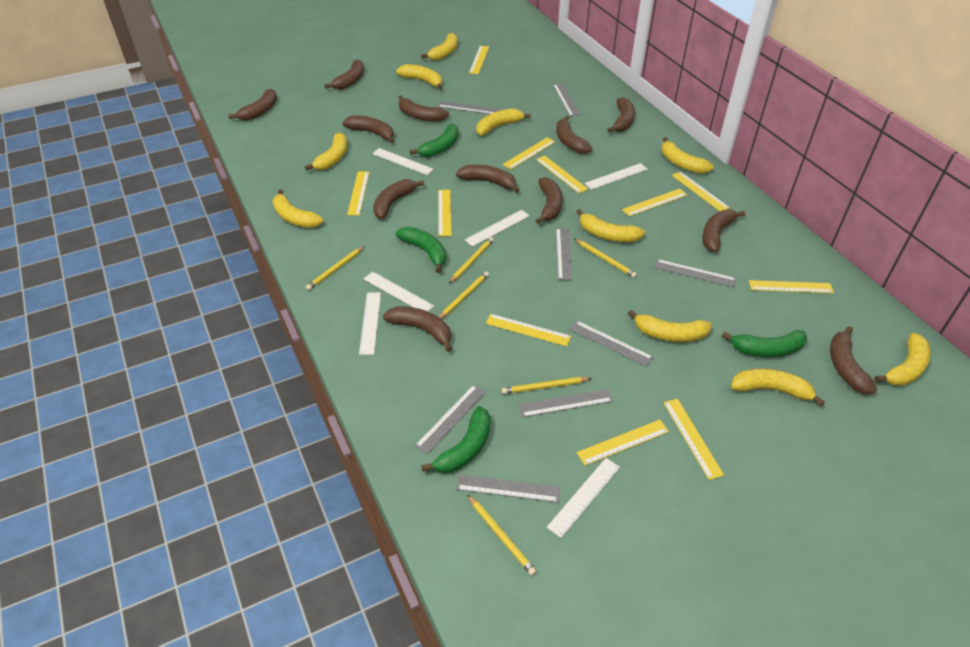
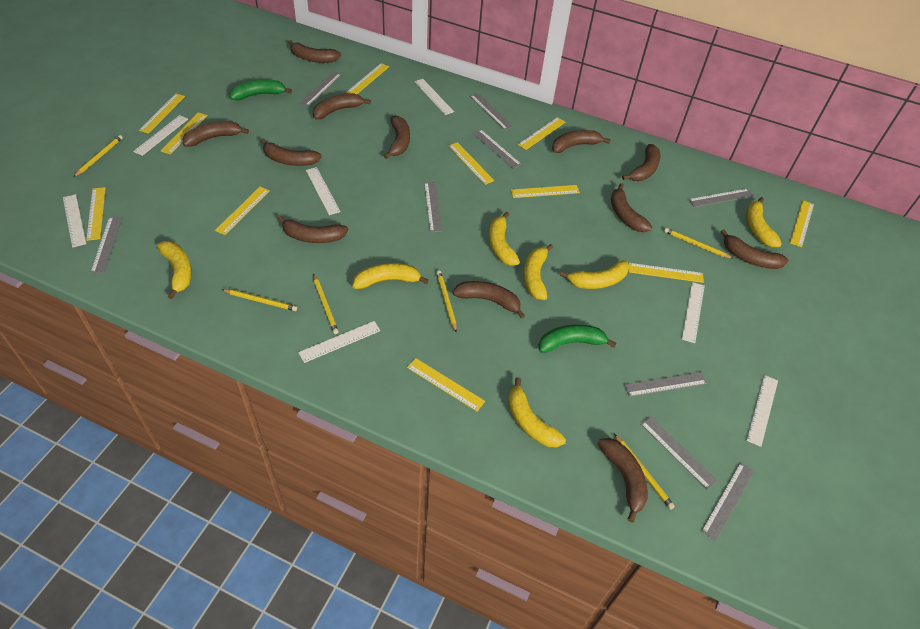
green banana: 4 -> 2
grey ruler: 8 -> 9
white ruler: 6 -> 7
yellow banana: 10 -> 7

